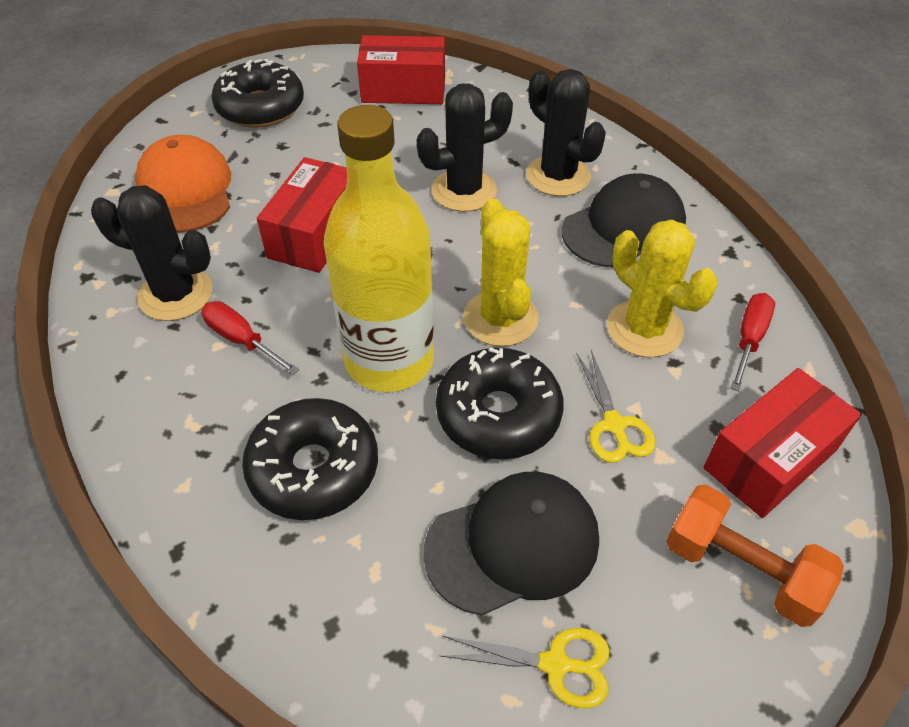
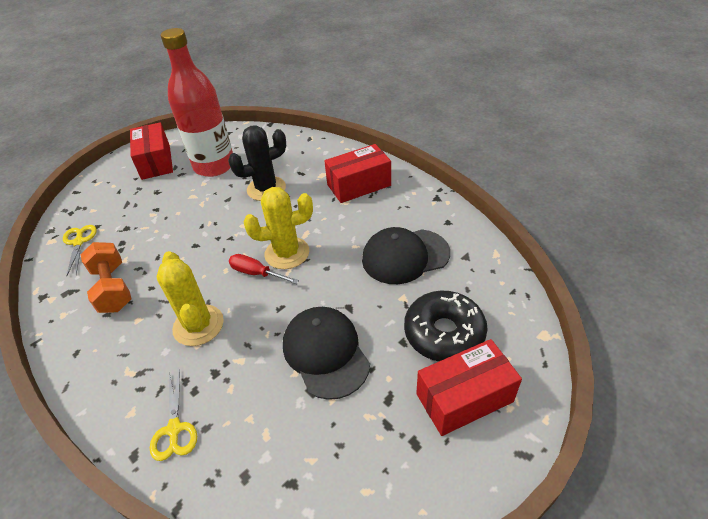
black cactus: 3 -> 1
black donut: 3 -> 1
orange cap: 1 -> 0
red bottle: 0 -> 1
red screwdriver: 2 -> 1
yellow bottle: 1 -> 0

